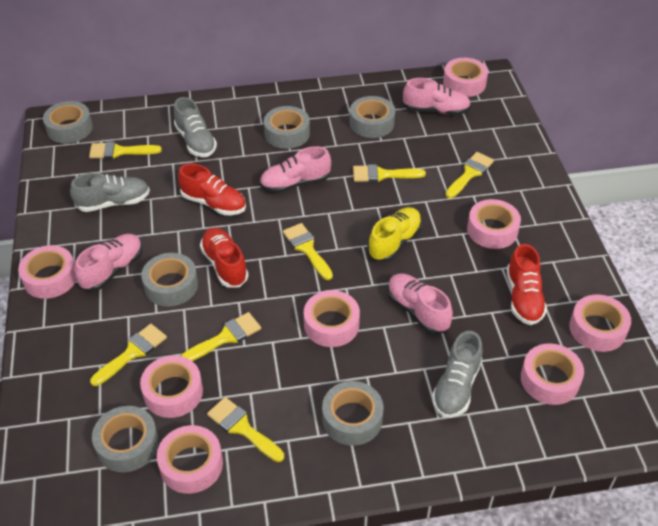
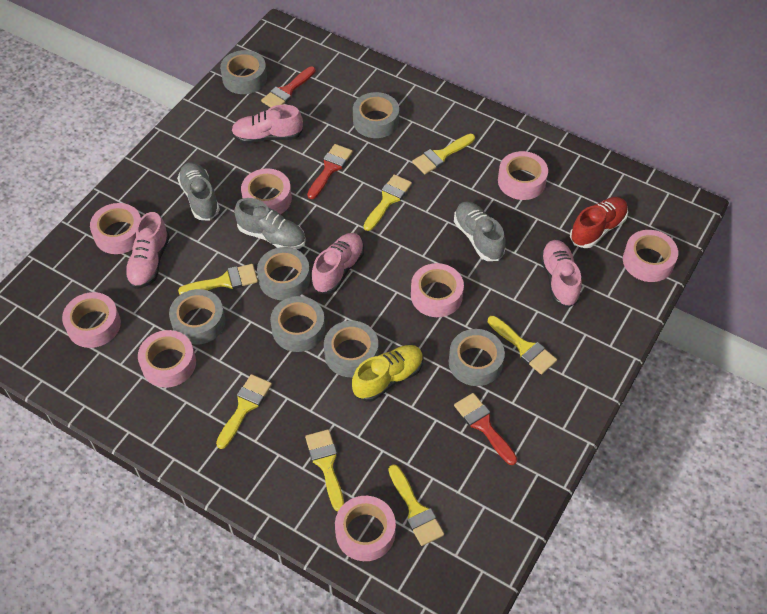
grey tape: 6 -> 7
red brush: 0 -> 3
red shoe: 3 -> 1

